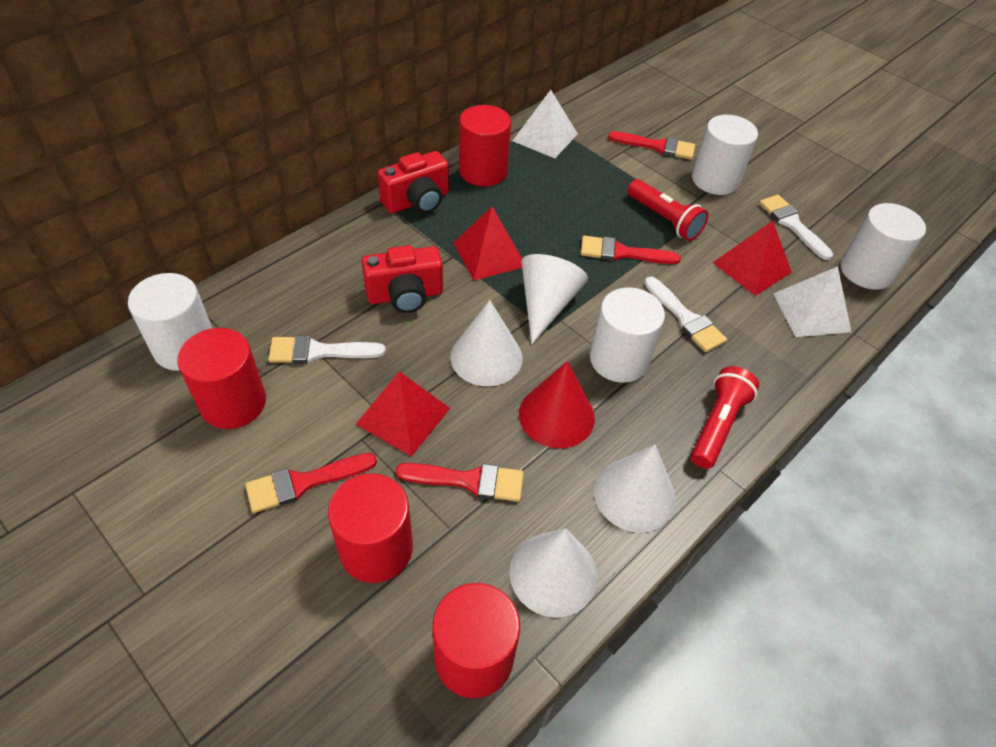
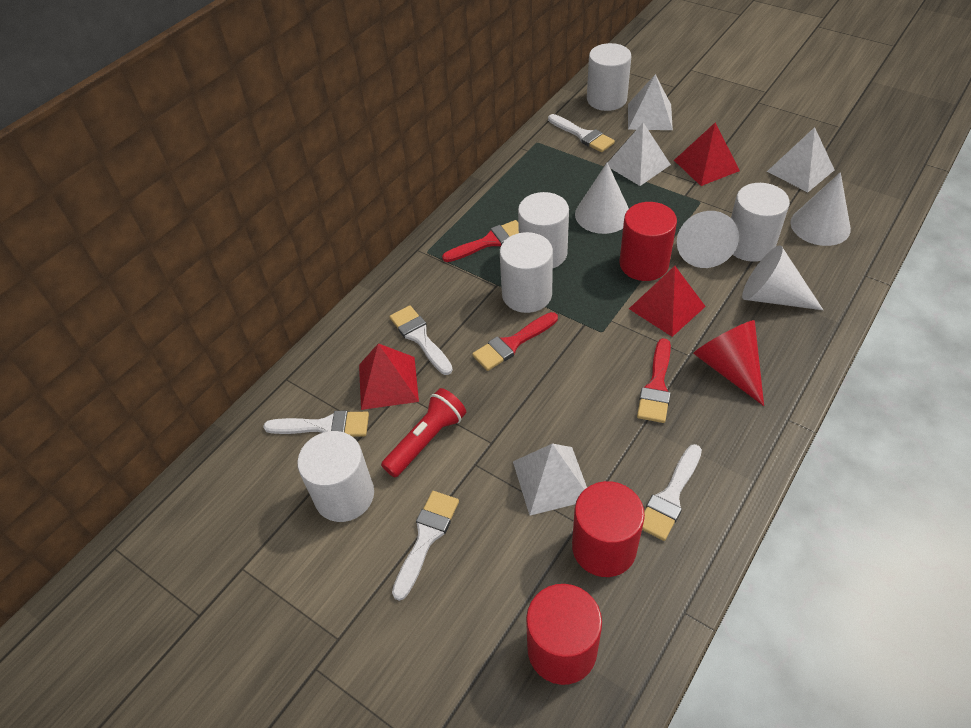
red brush: 4 -> 3
red camera: 2 -> 0
red cylinder: 4 -> 3
red flashlight: 2 -> 1
white brush: 3 -> 5
white cylinder: 4 -> 5
white pyramid: 2 -> 4

